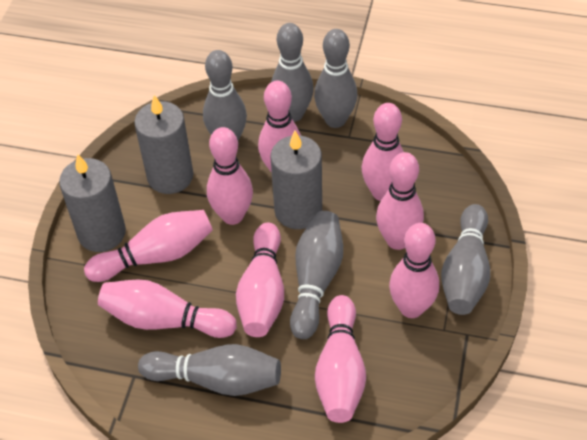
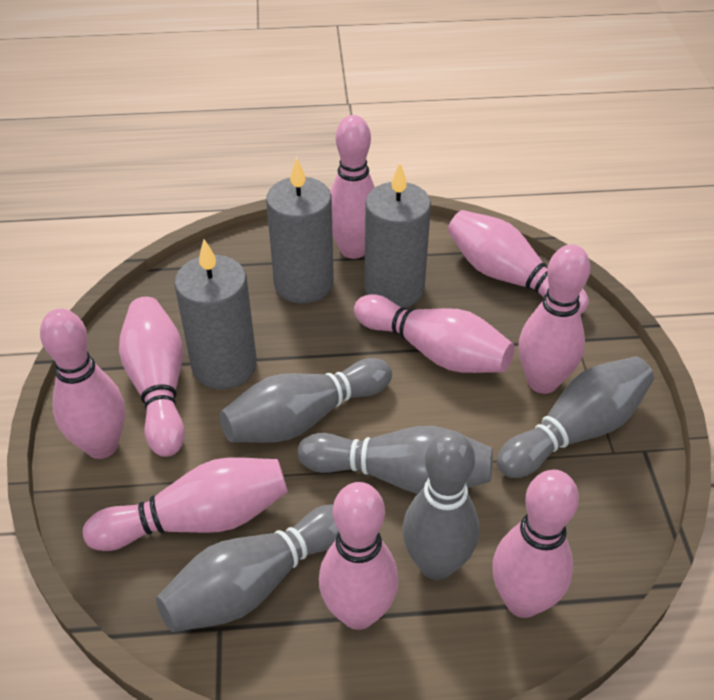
grey bowling pin: 6 -> 5

